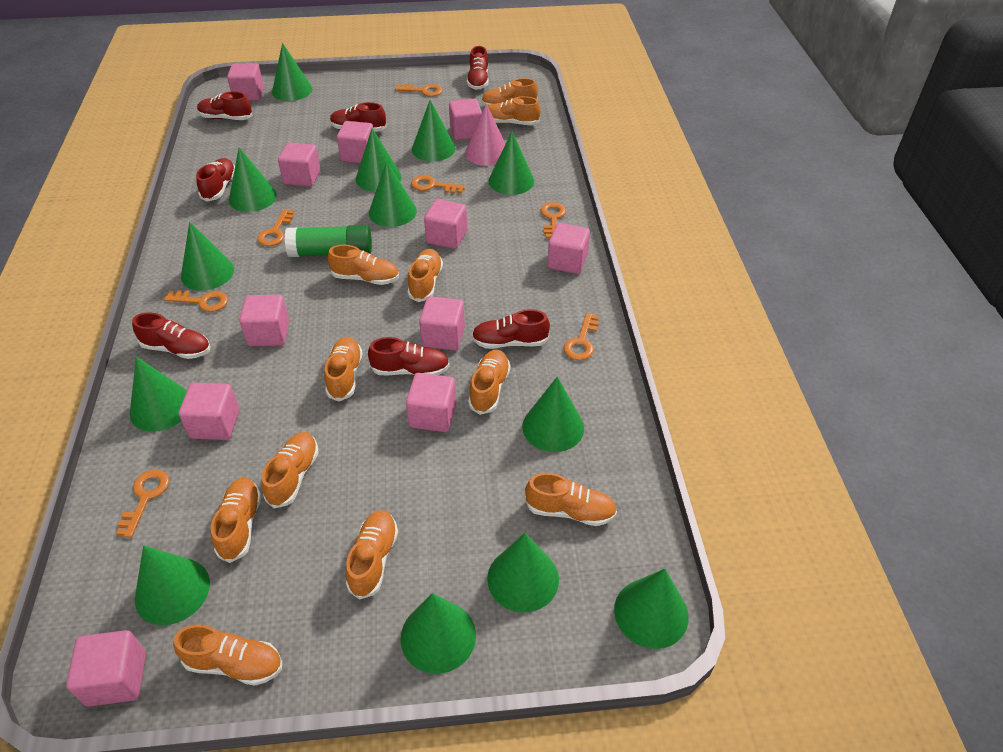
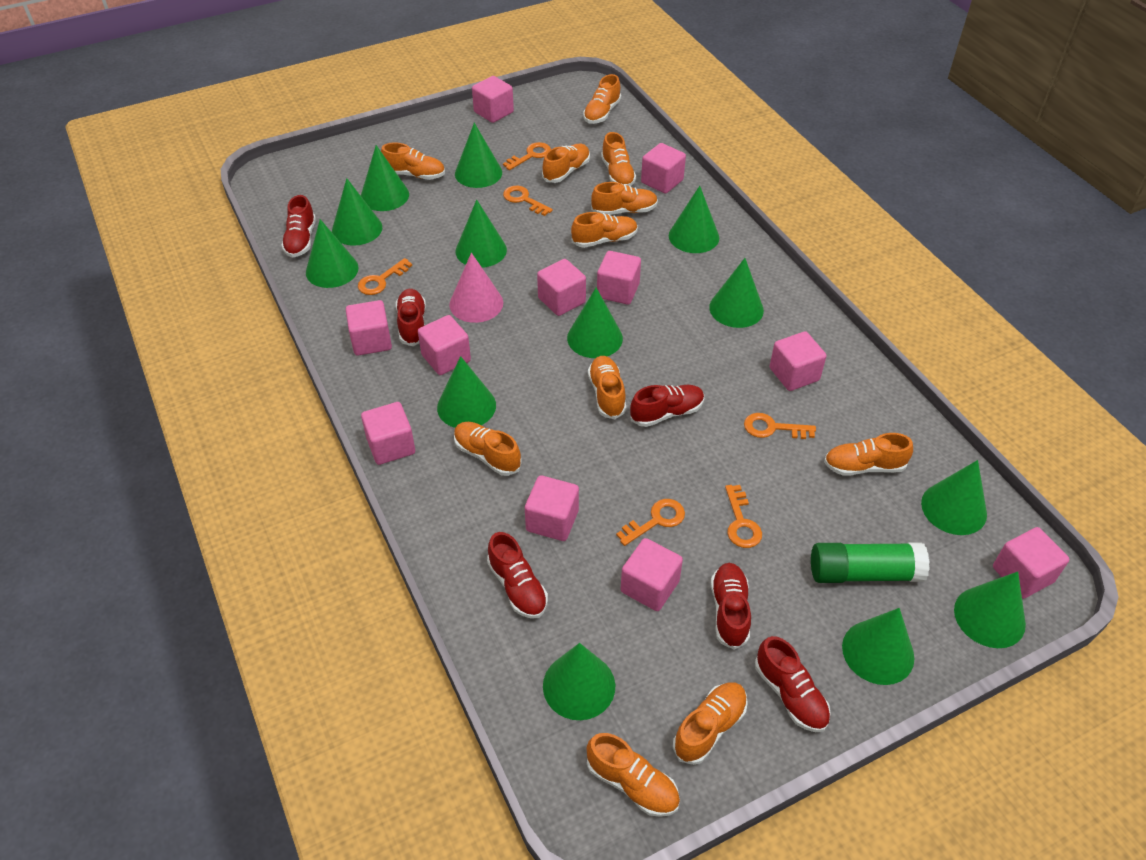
orange key: 7 -> 6
red shoe: 7 -> 6

